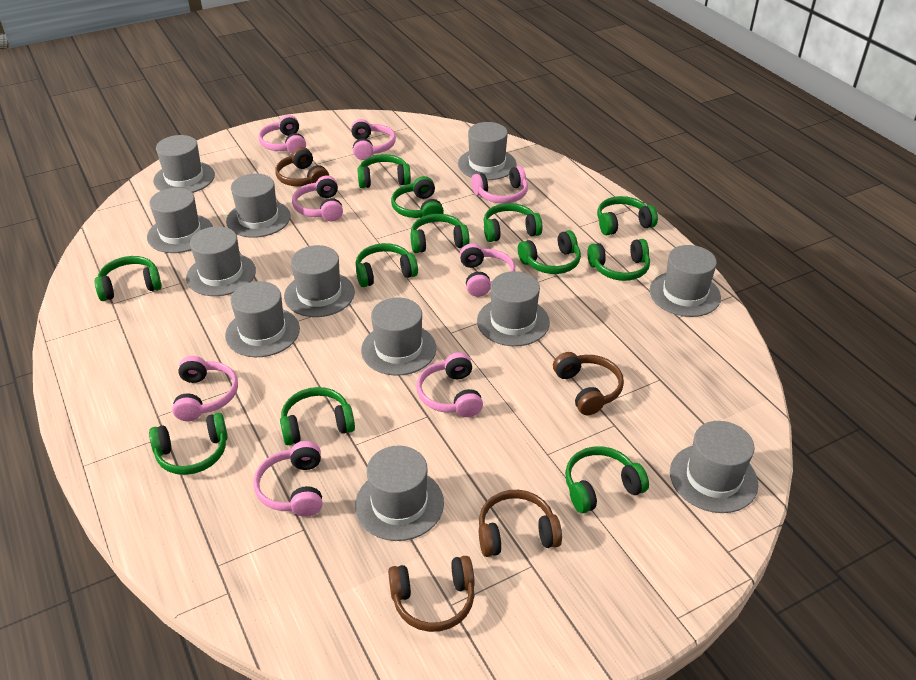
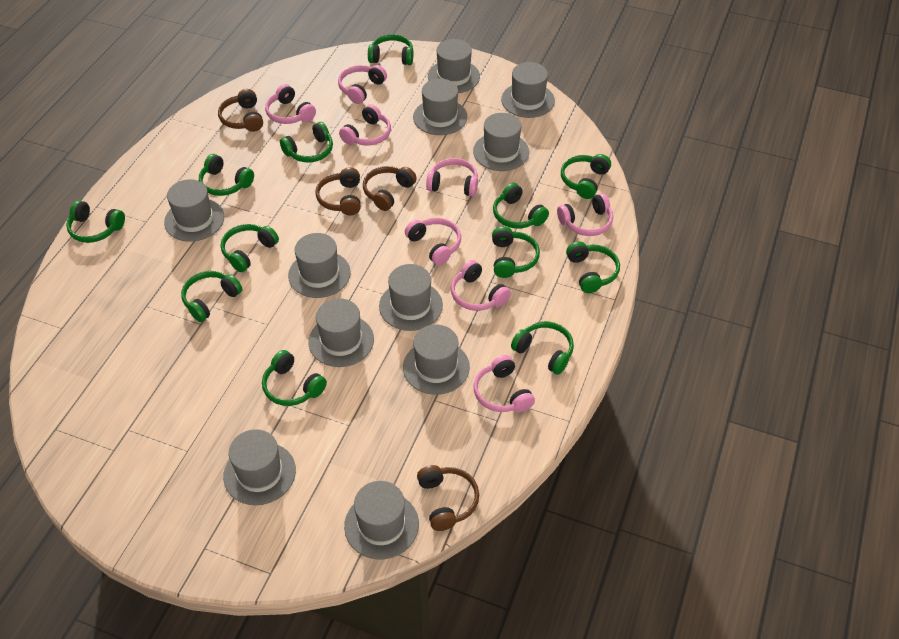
grey hat: 12 -> 11

